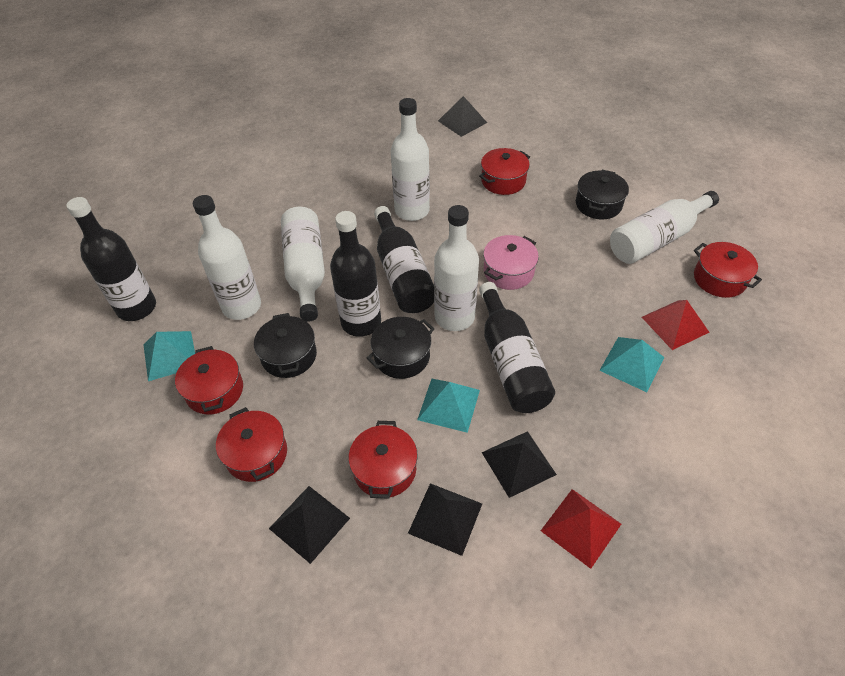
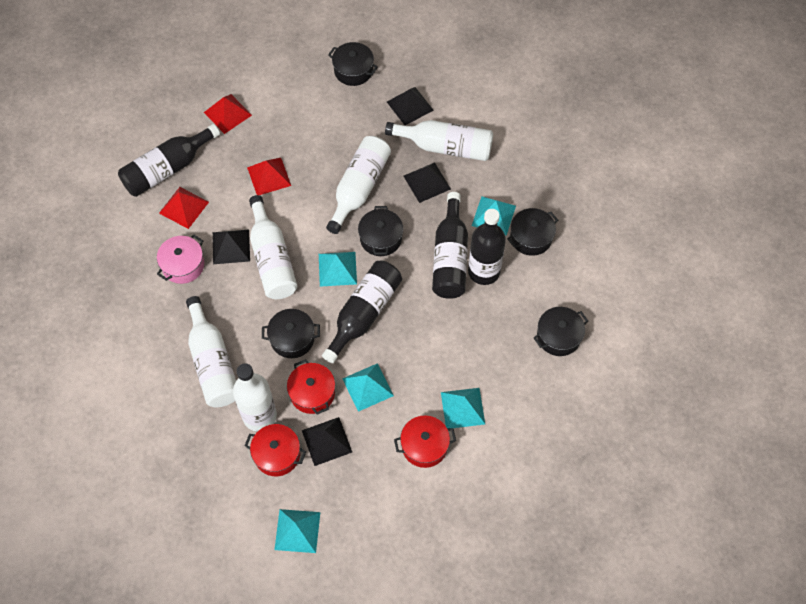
black pot: 3 -> 5
red pot: 5 -> 3
red pyramid: 2 -> 3
turquoise pyramid: 3 -> 5

